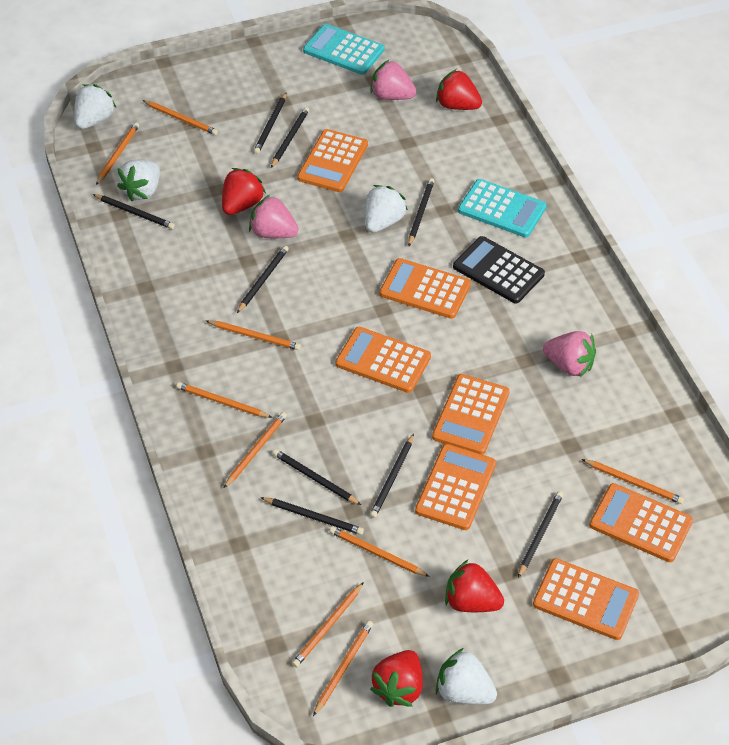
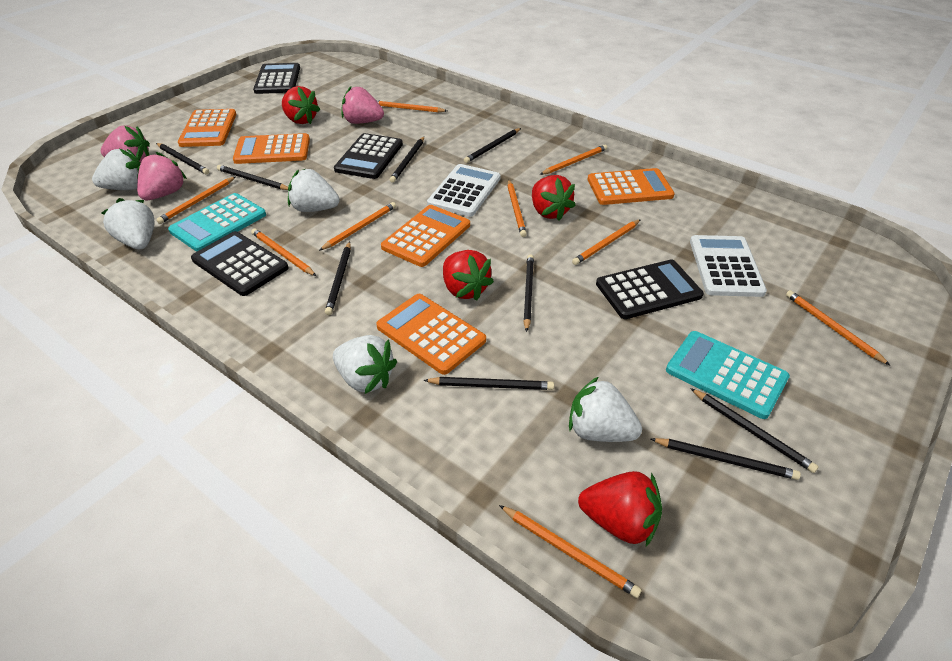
black calculator: 1 -> 4
orange calculator: 7 -> 5
white calculator: 0 -> 2
white strawberry: 4 -> 5

